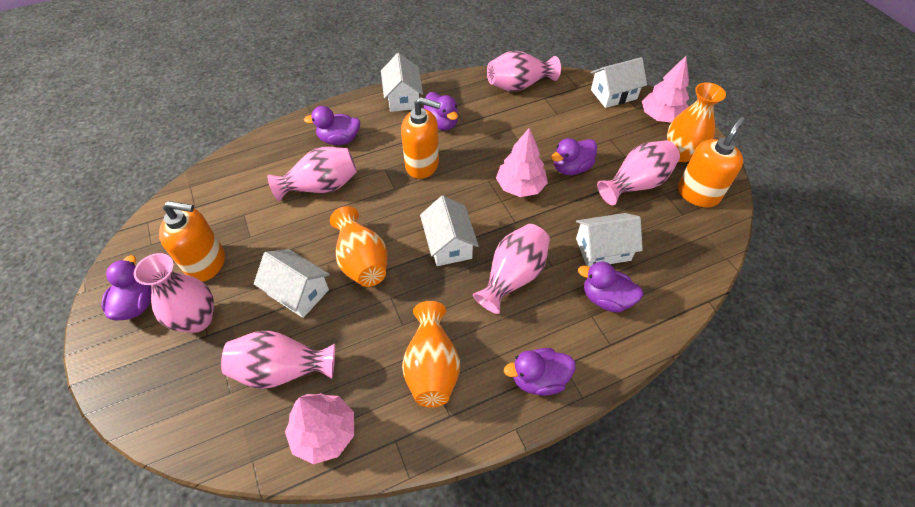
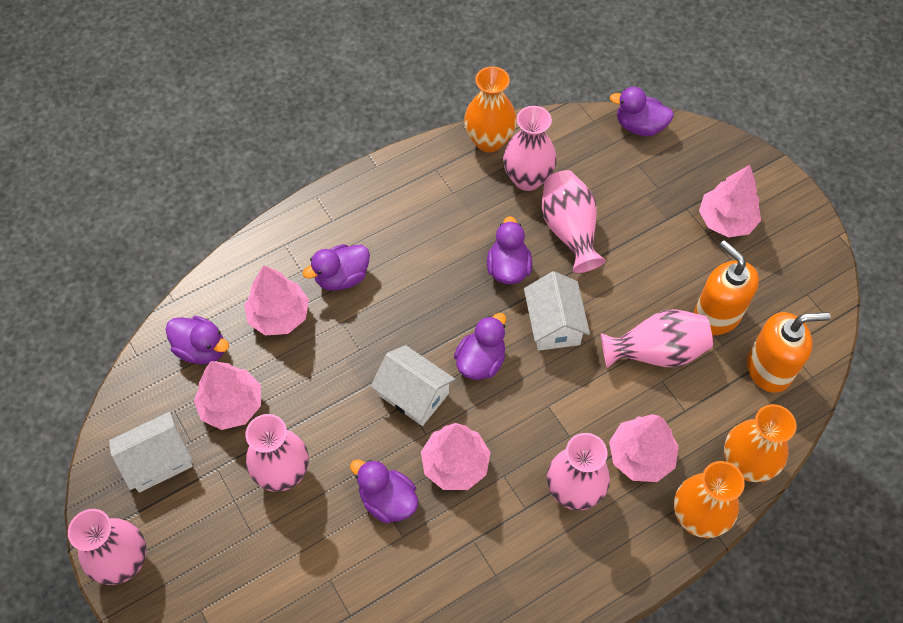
orange soap dispenser: 3 -> 2
pink tree: 3 -> 5
white house: 5 -> 3

